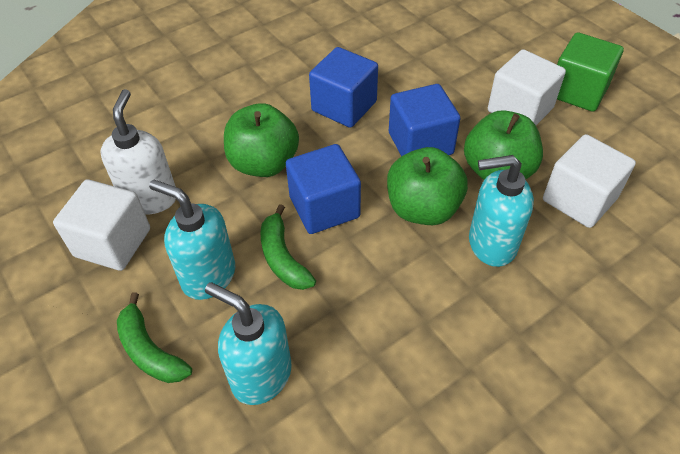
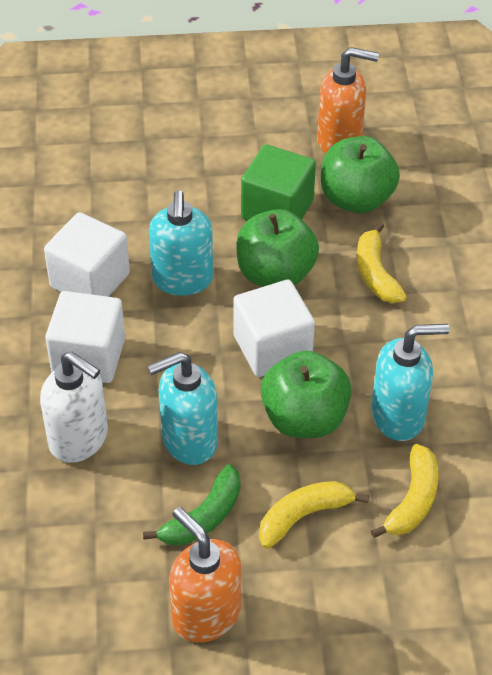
blue cube: 3 -> 0
green banana: 2 -> 1
orange soap dispenser: 0 -> 2
yellow banana: 0 -> 3

